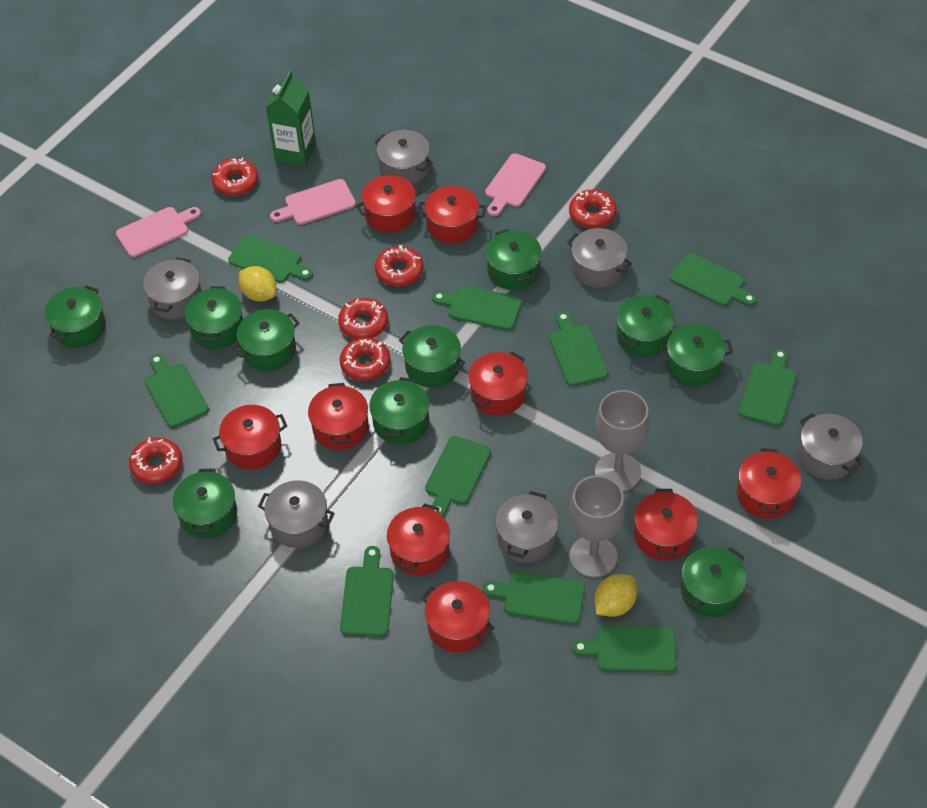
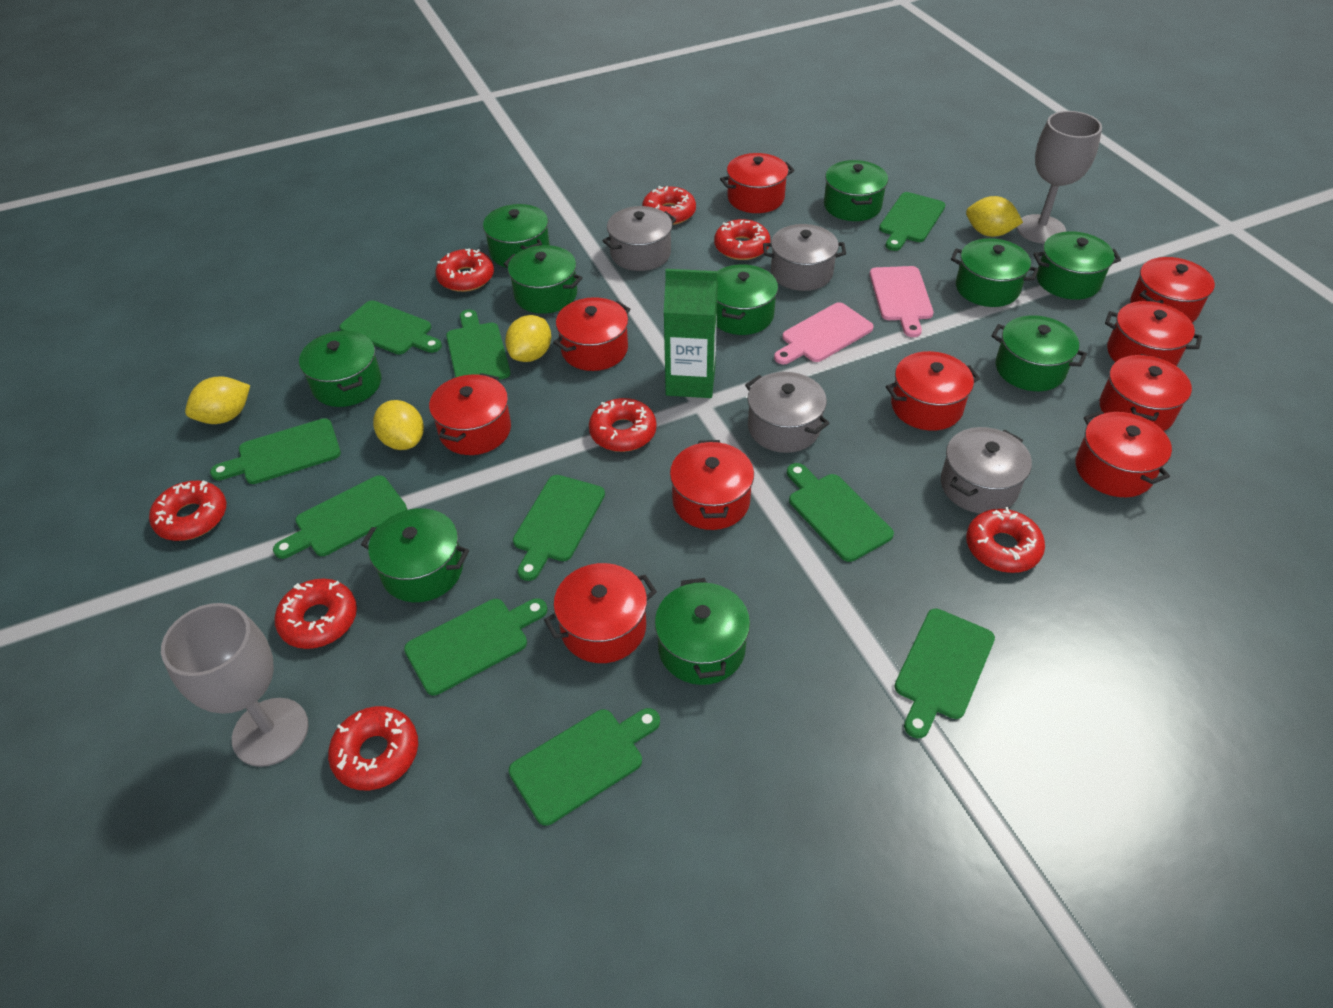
grey pot: 6 -> 4
pink cutting board: 3 -> 2
red donut: 6 -> 8
red pot: 9 -> 10
yellow lemon: 2 -> 4

